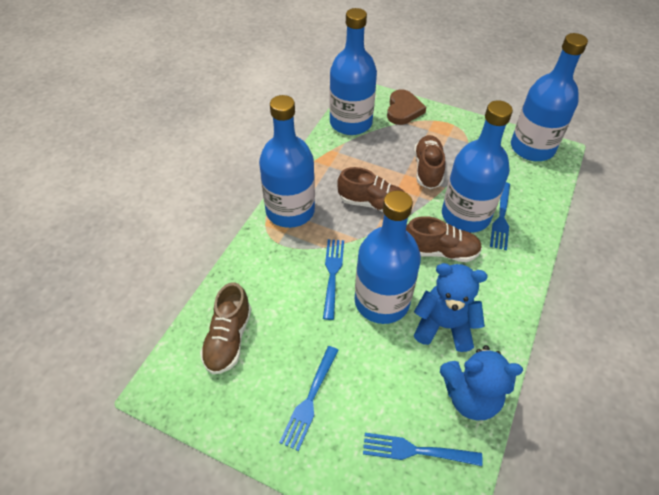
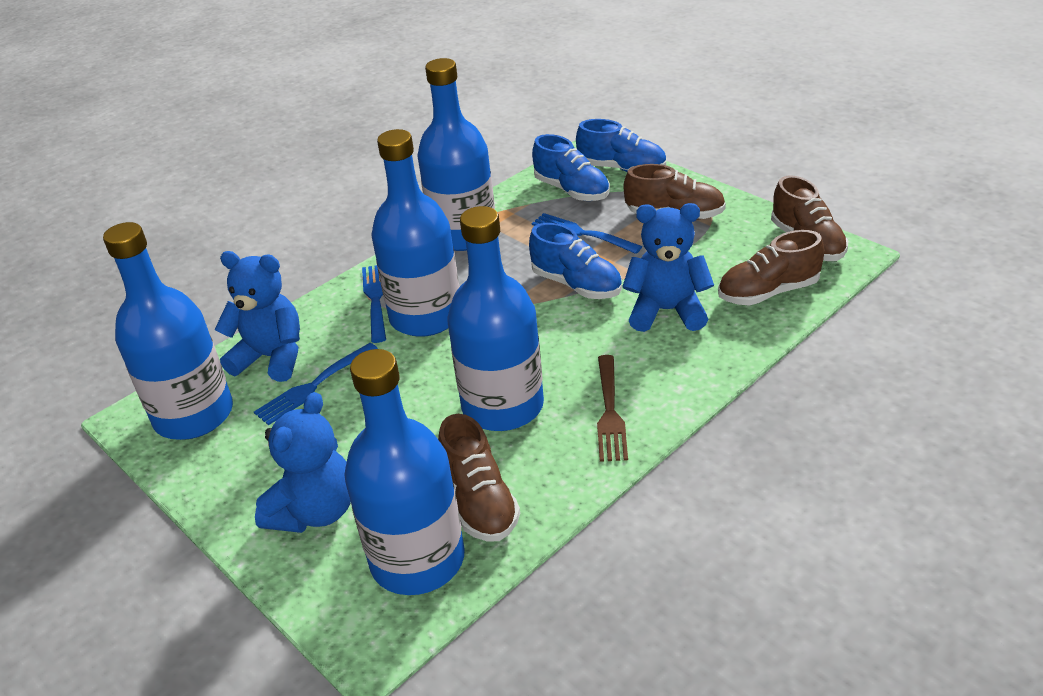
blue fork: 4 -> 3
blue shoe: 0 -> 3
blue teddy bear: 2 -> 3
brown fork: 0 -> 1
brown heart: 1 -> 0

